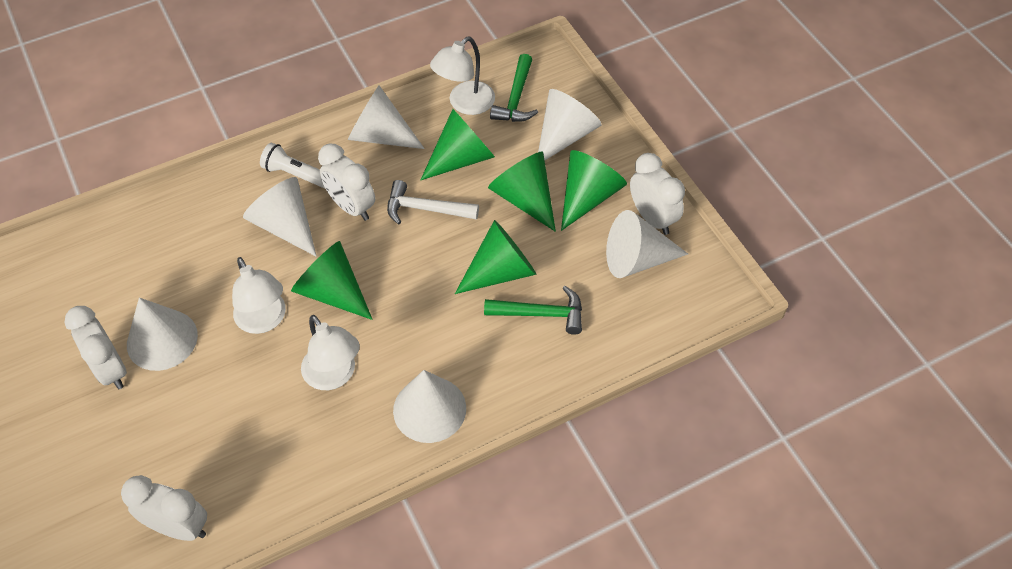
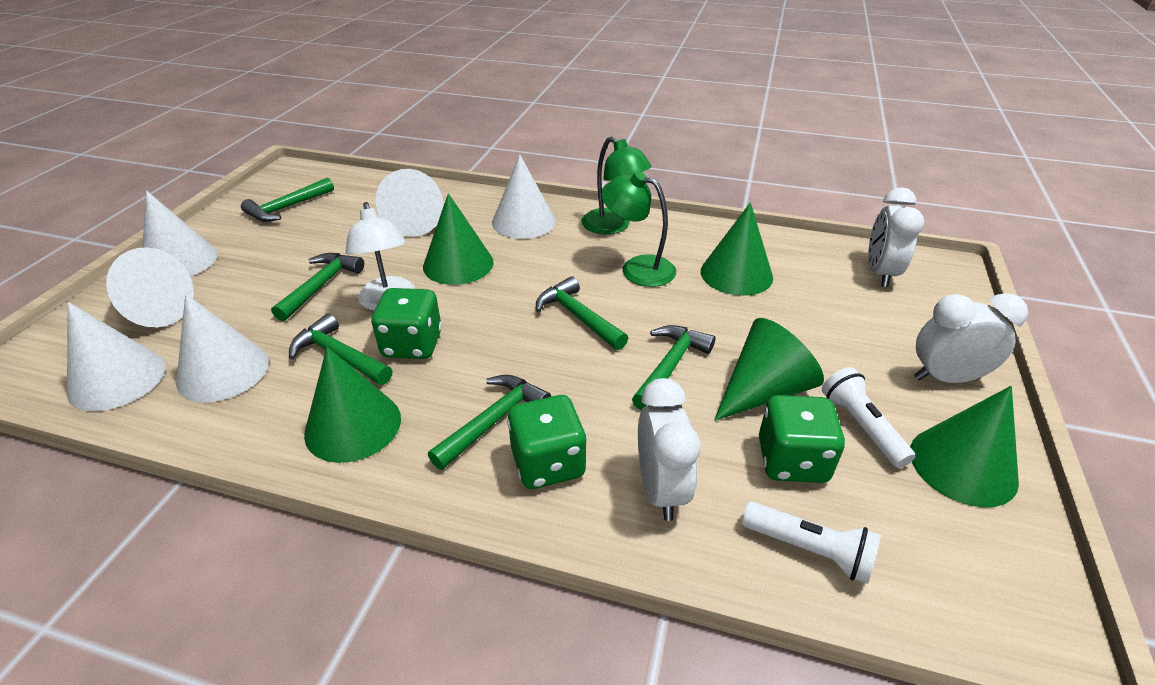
green dice: 0 -> 3
green hammer: 2 -> 6
green lamp: 0 -> 2
white clock: 4 -> 3
white flashlight: 1 -> 2
white hammer: 1 -> 0
white lamp: 3 -> 1

